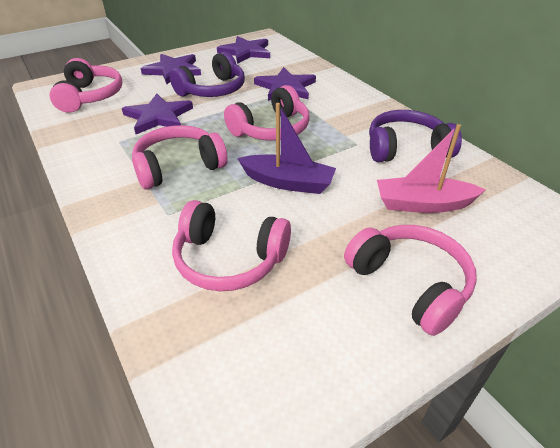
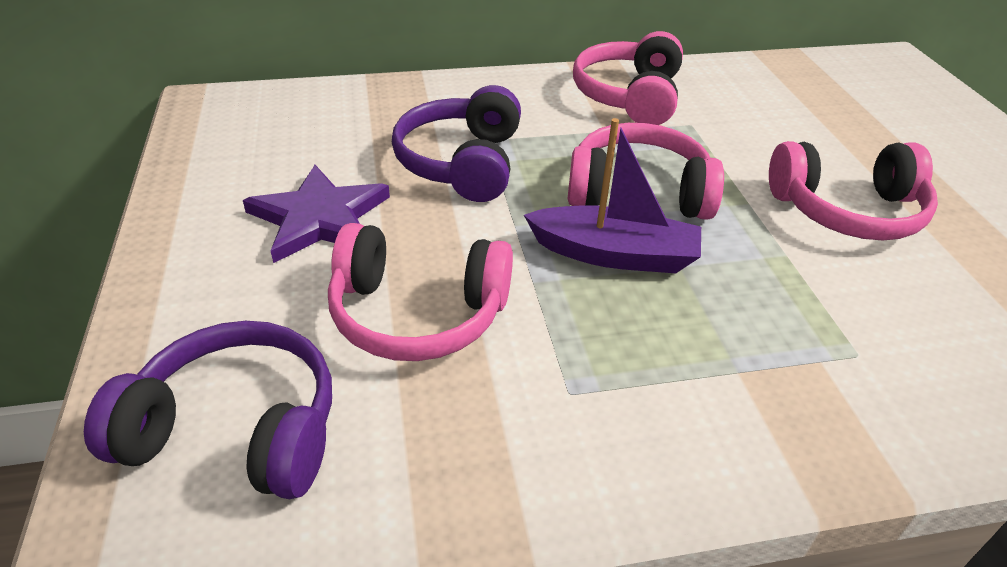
pink boat: 1 -> 0
pink headphones: 5 -> 4
purple star: 4 -> 1

